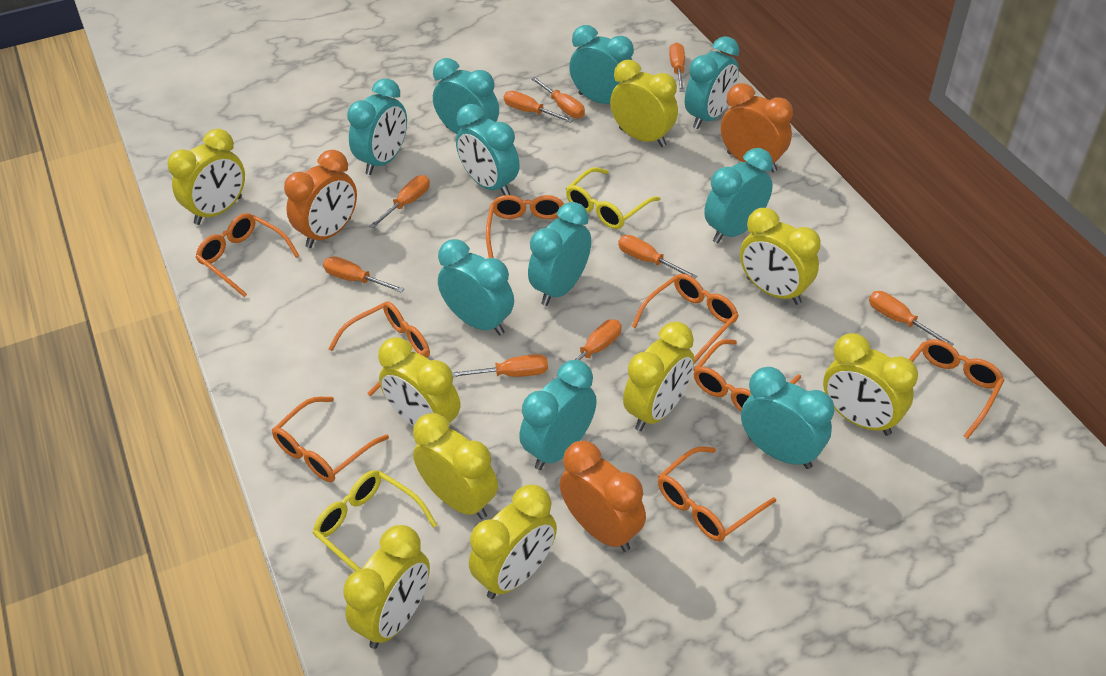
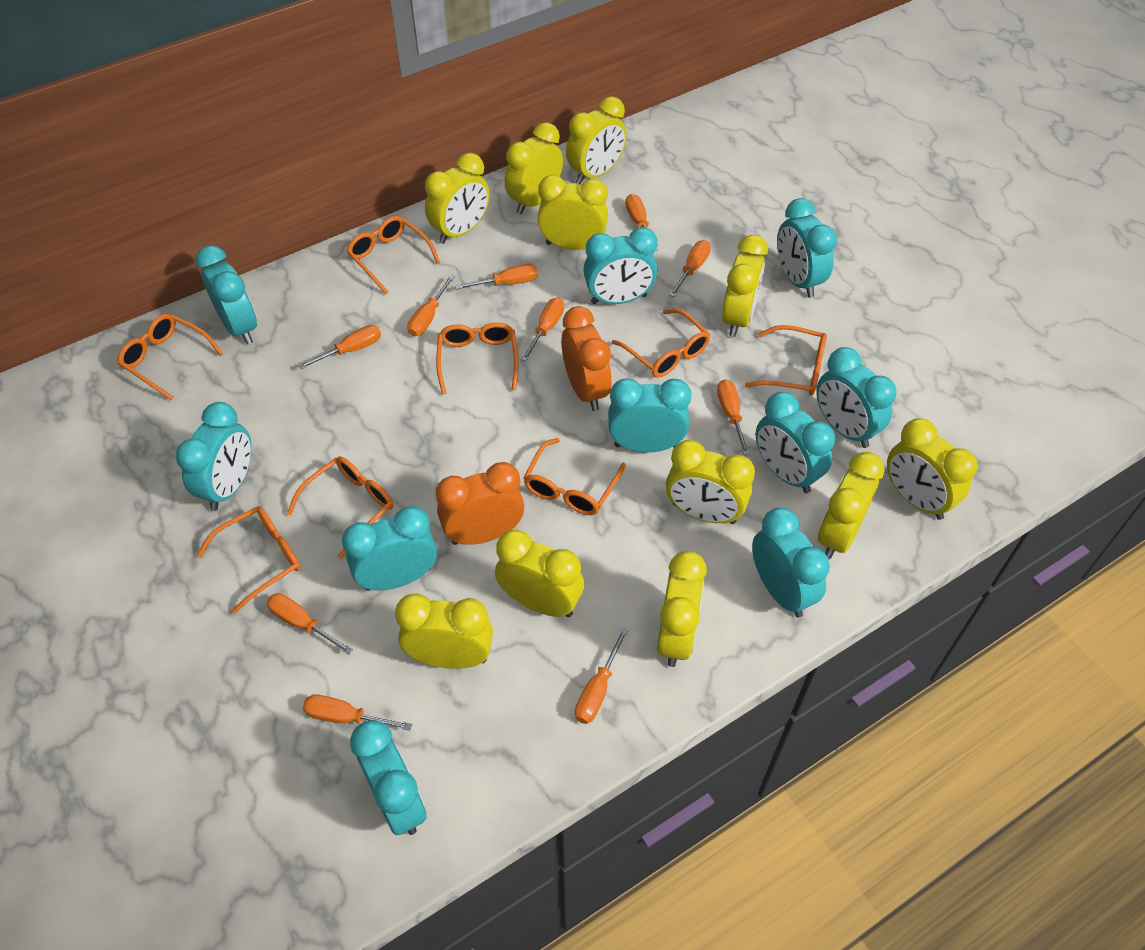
orange clock: 3 -> 2
orange screwdriver: 9 -> 10
yellow clock: 9 -> 11
yellow glasses: 2 -> 0

